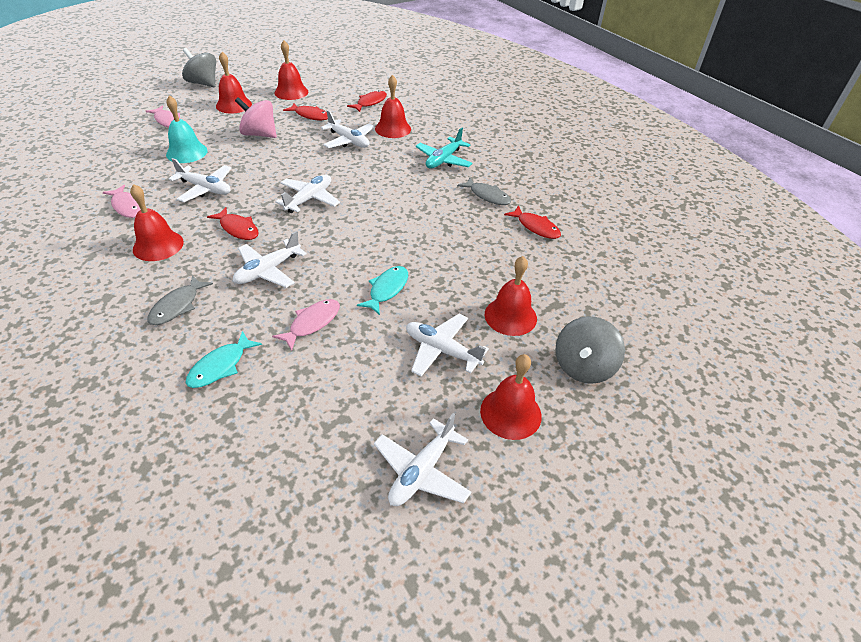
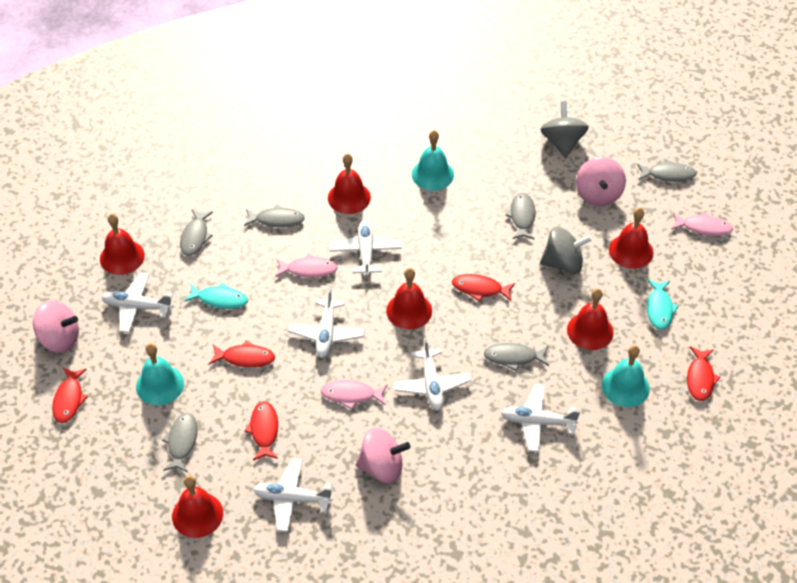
grey fish: 2 -> 6
pink spinning top: 1 -> 3
red fish: 4 -> 5
turquoise bell: 1 -> 3
turquoise plane: 1 -> 0

